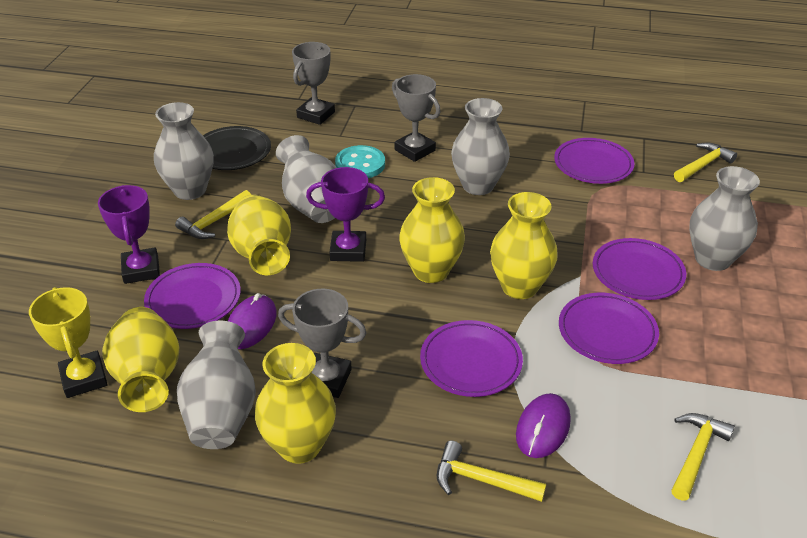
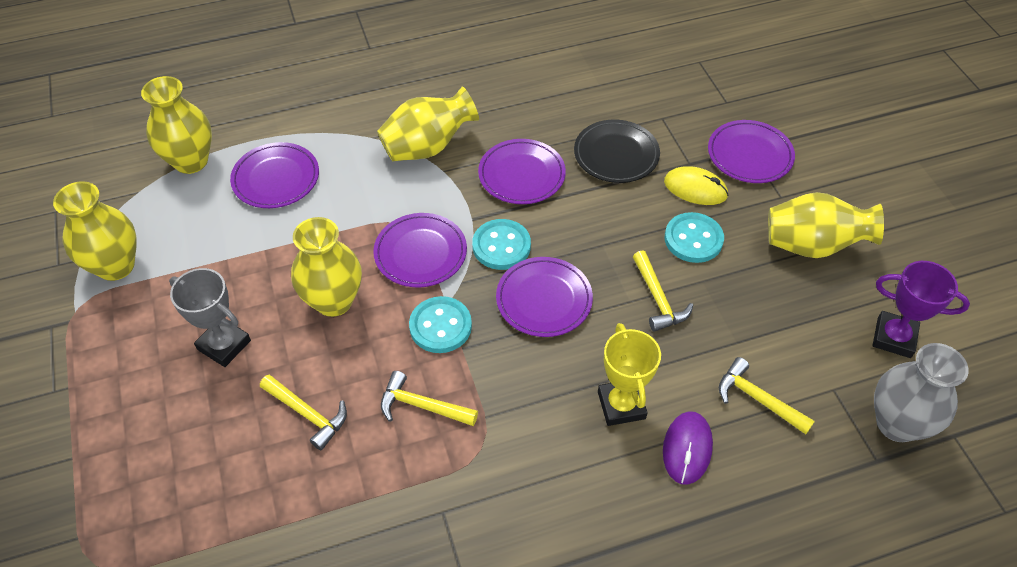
grey trophy: 3 -> 1
grey vase: 5 -> 1
purple mouse: 2 -> 1
purple trophy: 2 -> 1
turquoise button: 1 -> 3
yellow mouse: 0 -> 1

